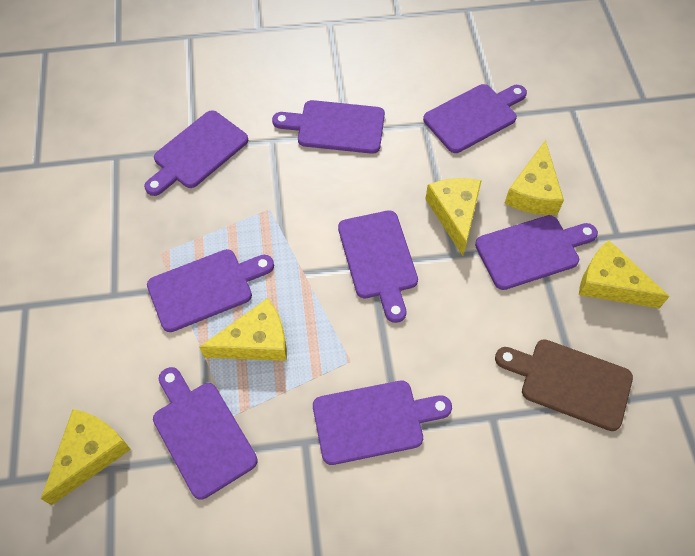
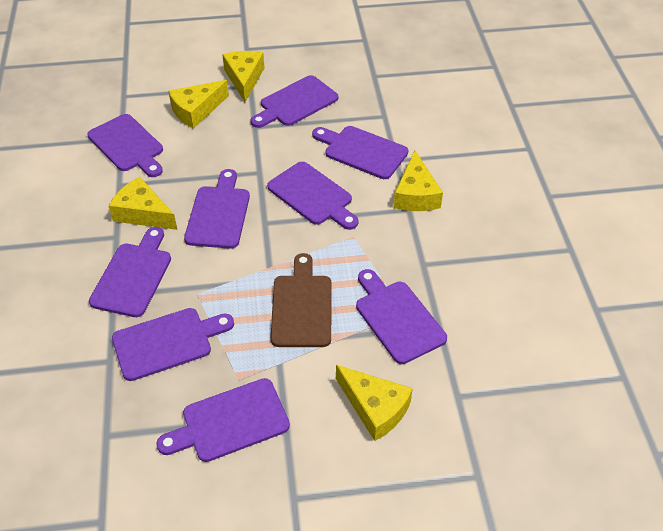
purple cutting board: 8 -> 9

